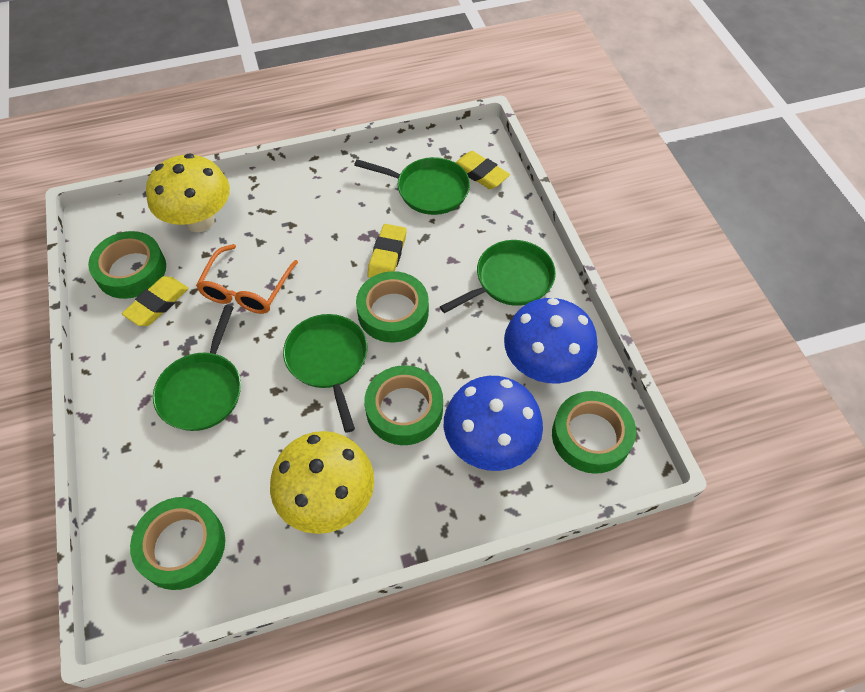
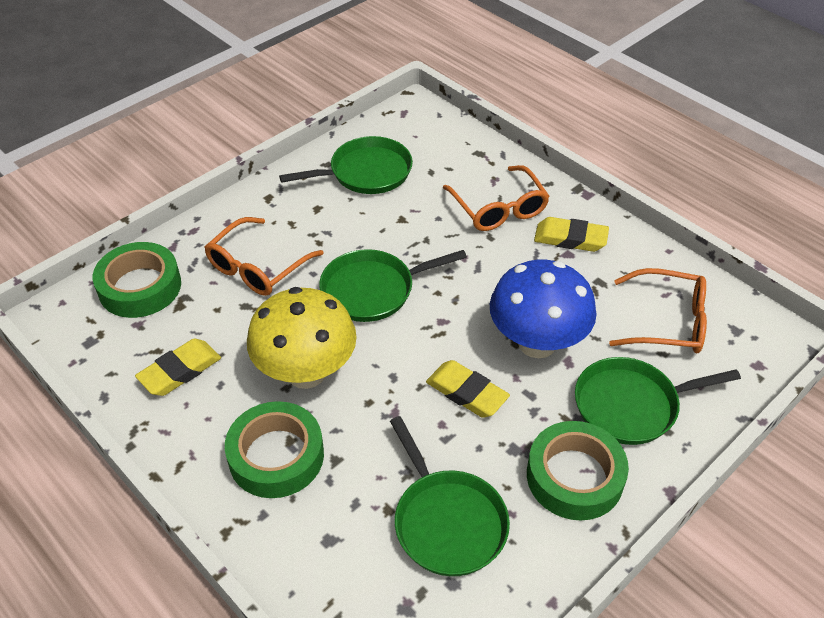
blue mushroom: 2 -> 1
green tape: 5 -> 3
orange glasses: 1 -> 3
yellow mushroom: 2 -> 1

